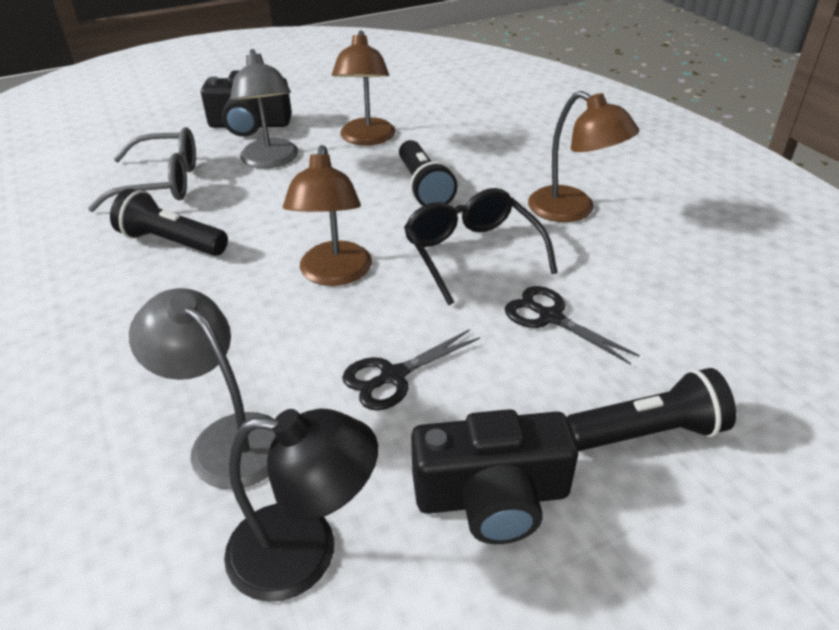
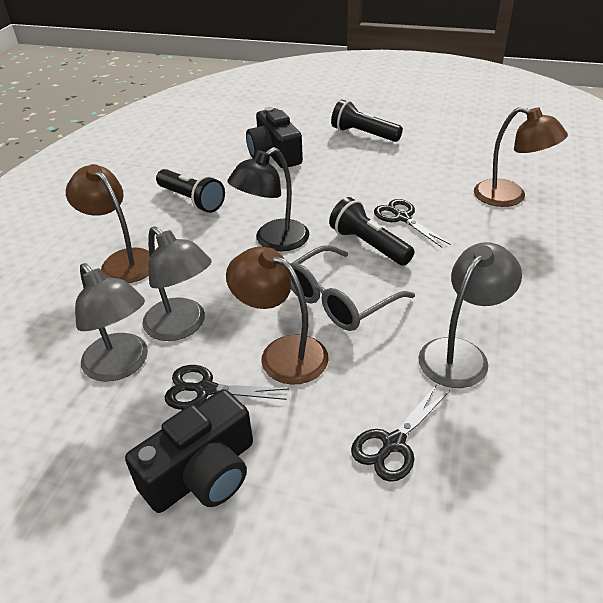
black glasses: 1 -> 0
black scissors: 2 -> 3
grey lamp: 2 -> 3

